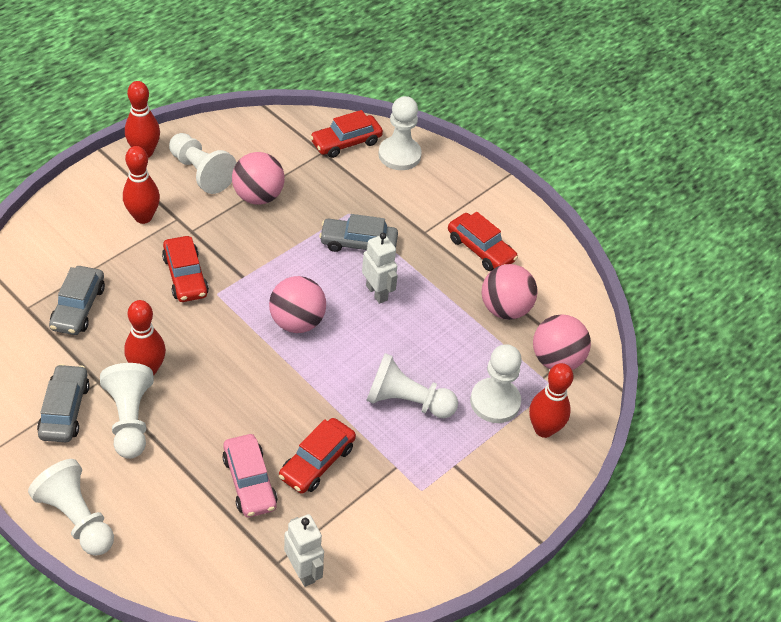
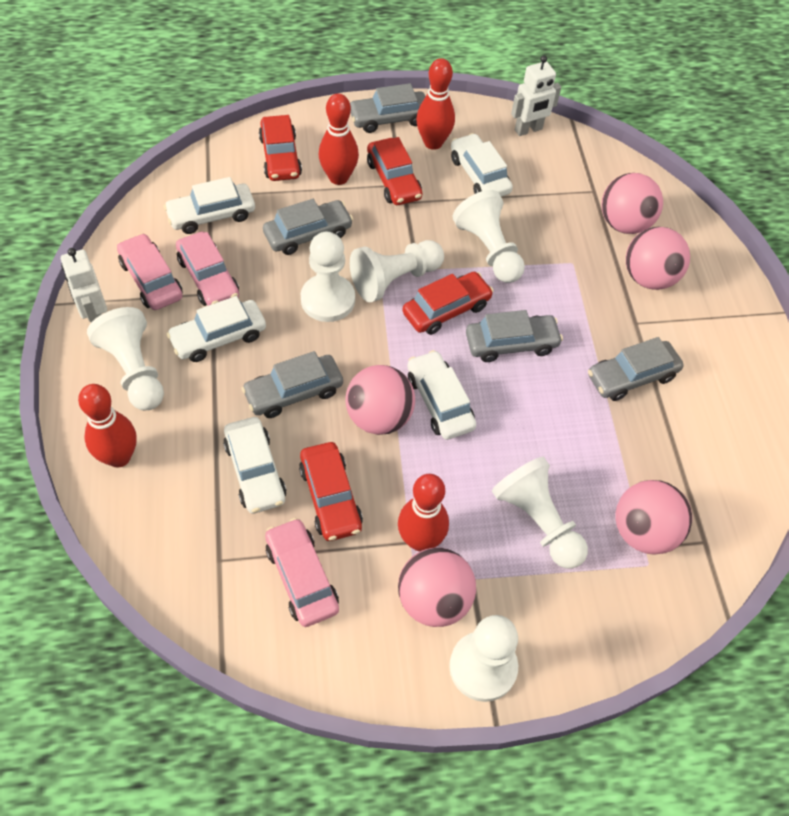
grey car: 3 -> 5
pink ball: 4 -> 5
pink car: 1 -> 3
white car: 0 -> 5

